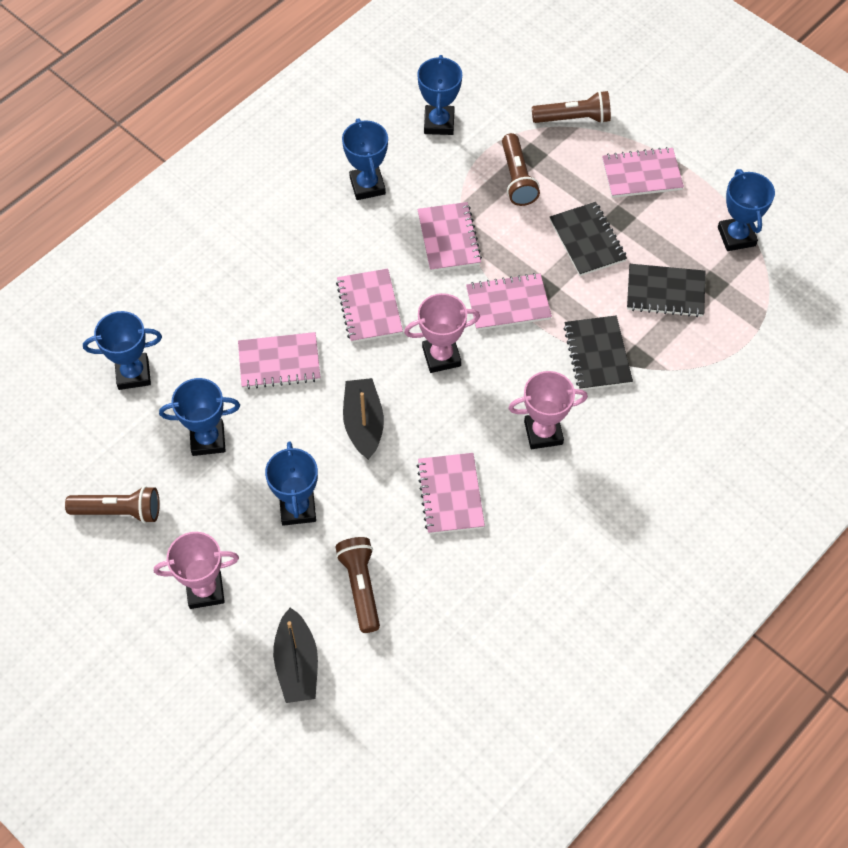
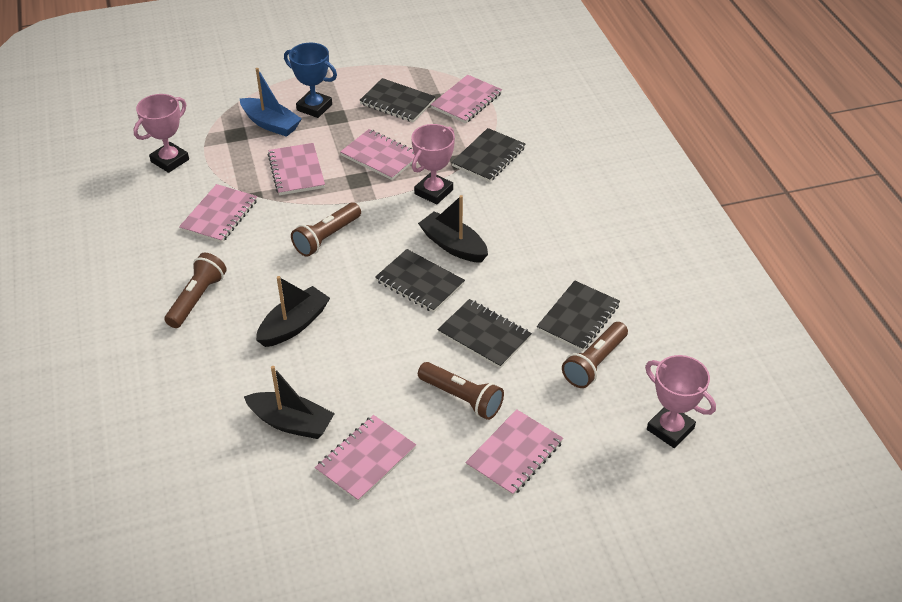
black boat: 2 -> 3
black notebook: 3 -> 5
blue boat: 0 -> 1
blue trophy: 6 -> 1

